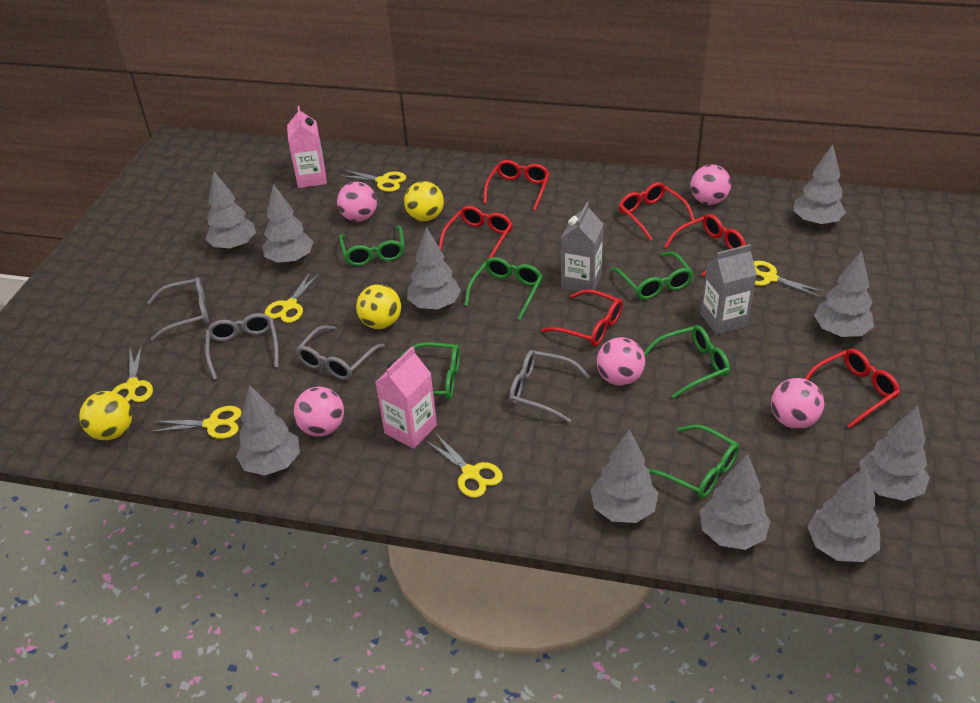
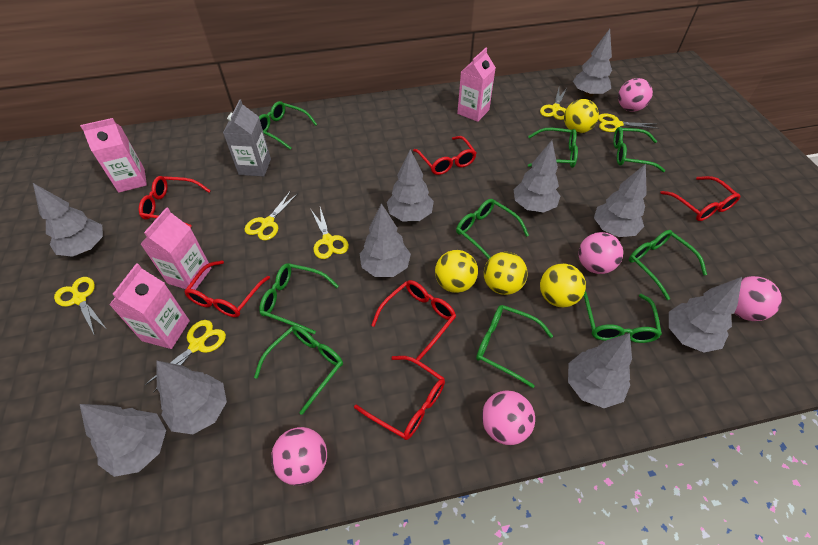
green glasses: 6 -> 9
grey carton: 2 -> 1
grey glasses: 4 -> 0
pink carton: 2 -> 4
yellow ball: 3 -> 4

